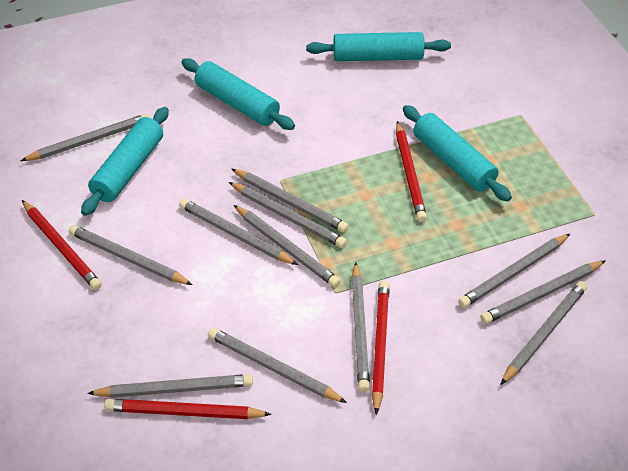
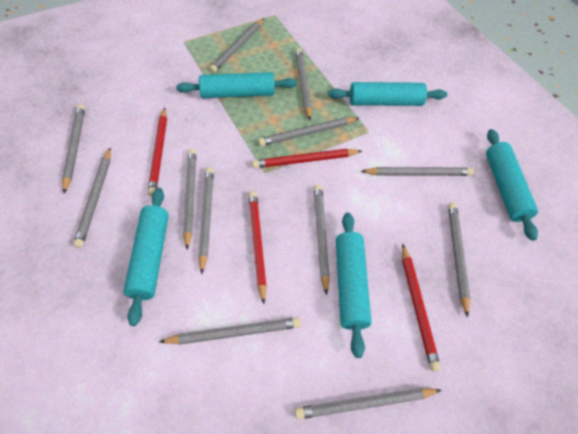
turquoise rolling pin: 4 -> 5

